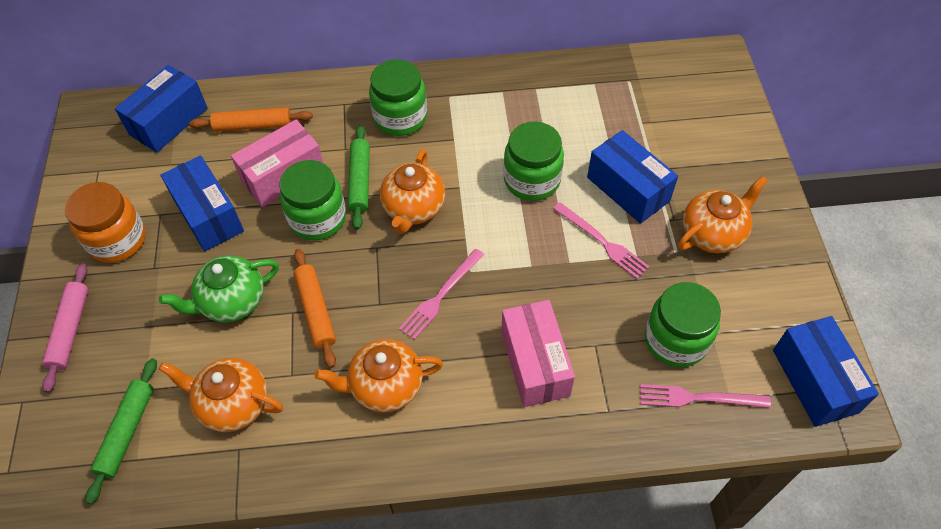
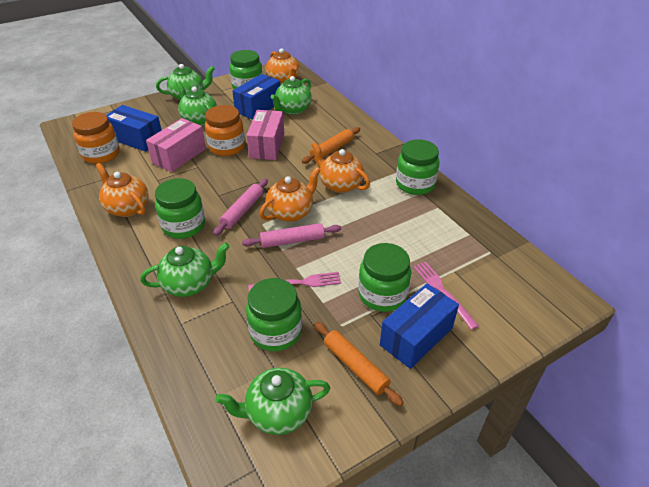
blue box: 4 -> 3
green jar: 4 -> 5
green rolling pin: 2 -> 0
green teapot: 1 -> 5
orange jar: 1 -> 2
pink fork: 3 -> 2
pink rolling pin: 1 -> 2

